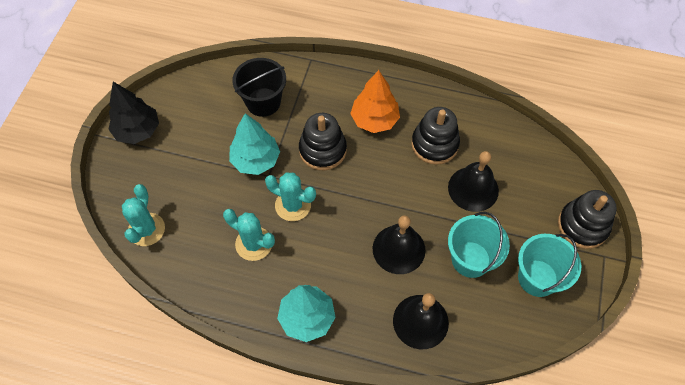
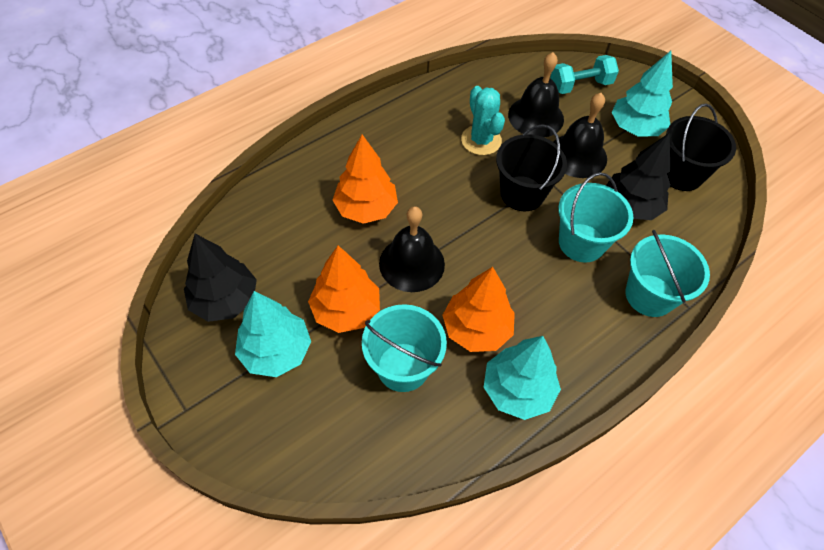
black bucket: 1 -> 2
black stacking toy: 3 -> 0
black tree: 1 -> 2
orange tree: 1 -> 3
turquoise bucket: 2 -> 3
turquoise cactus: 3 -> 1
turquoise dumbbell: 0 -> 1
turquoise tree: 2 -> 3

